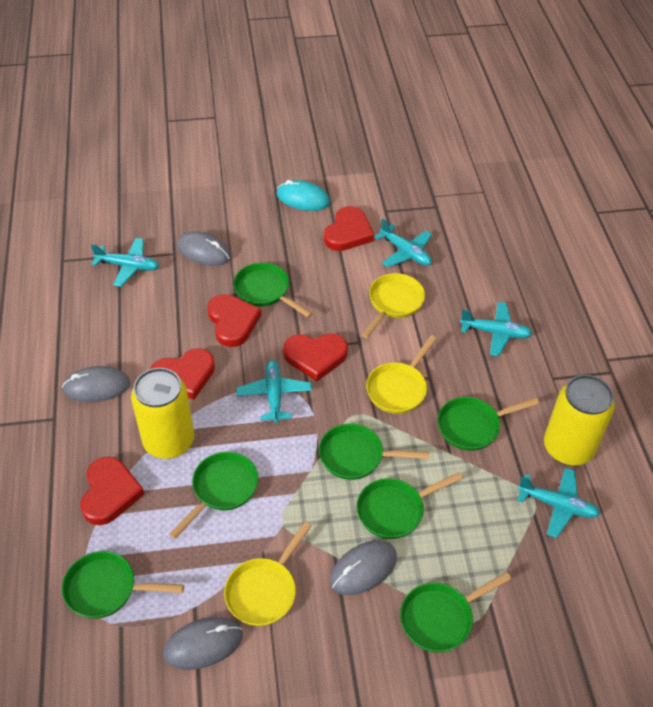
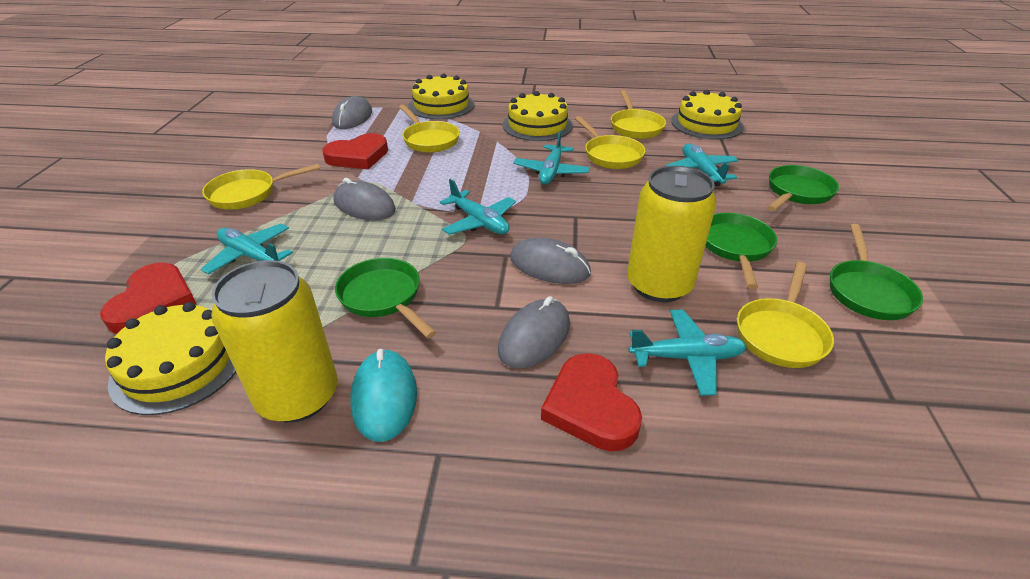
green pan: 7 -> 4
red heart: 5 -> 3
yellow cake: 0 -> 4
yellow pan: 3 -> 5

